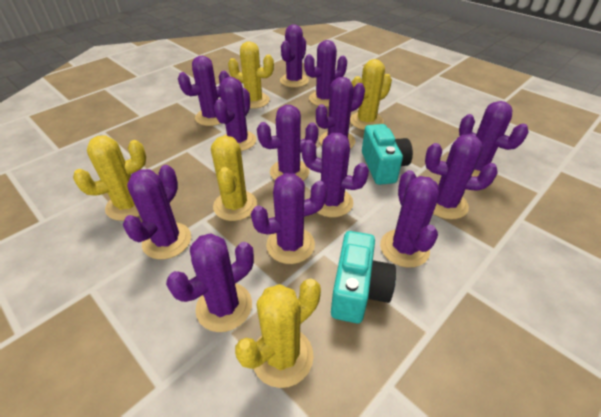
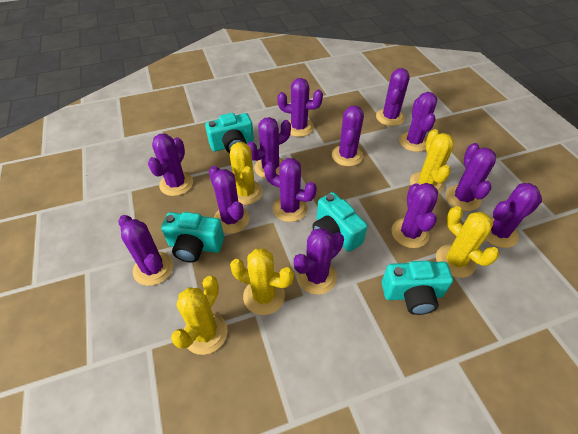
turquoise camera: 2 -> 4

